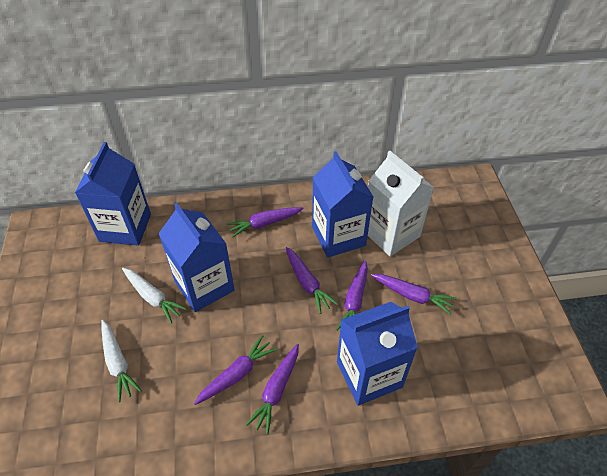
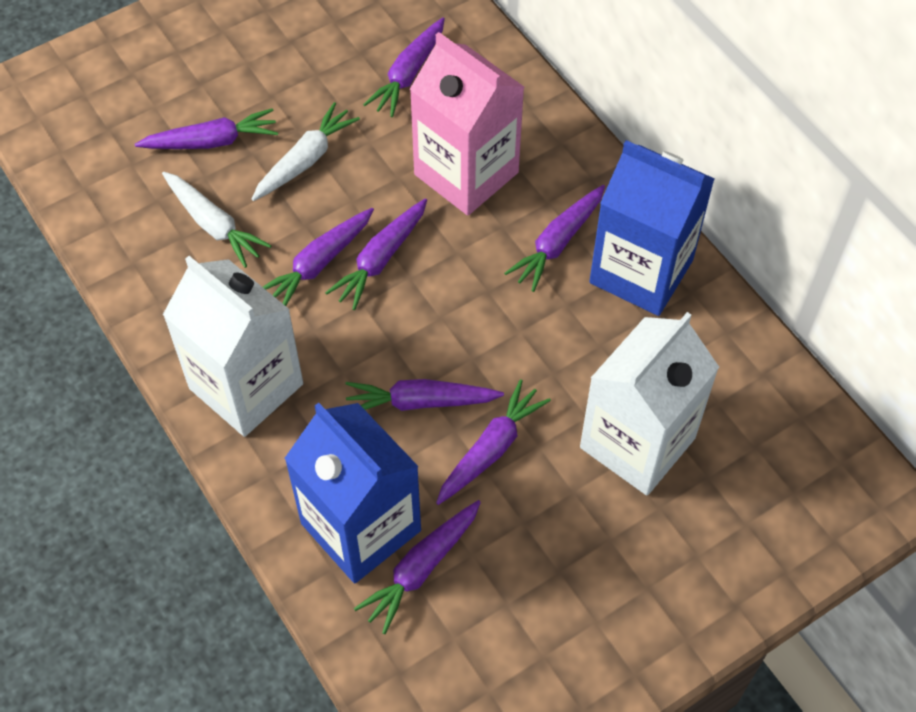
blue carton: 4 -> 2
pink carton: 0 -> 1
purple carrot: 6 -> 8
white carton: 1 -> 2

